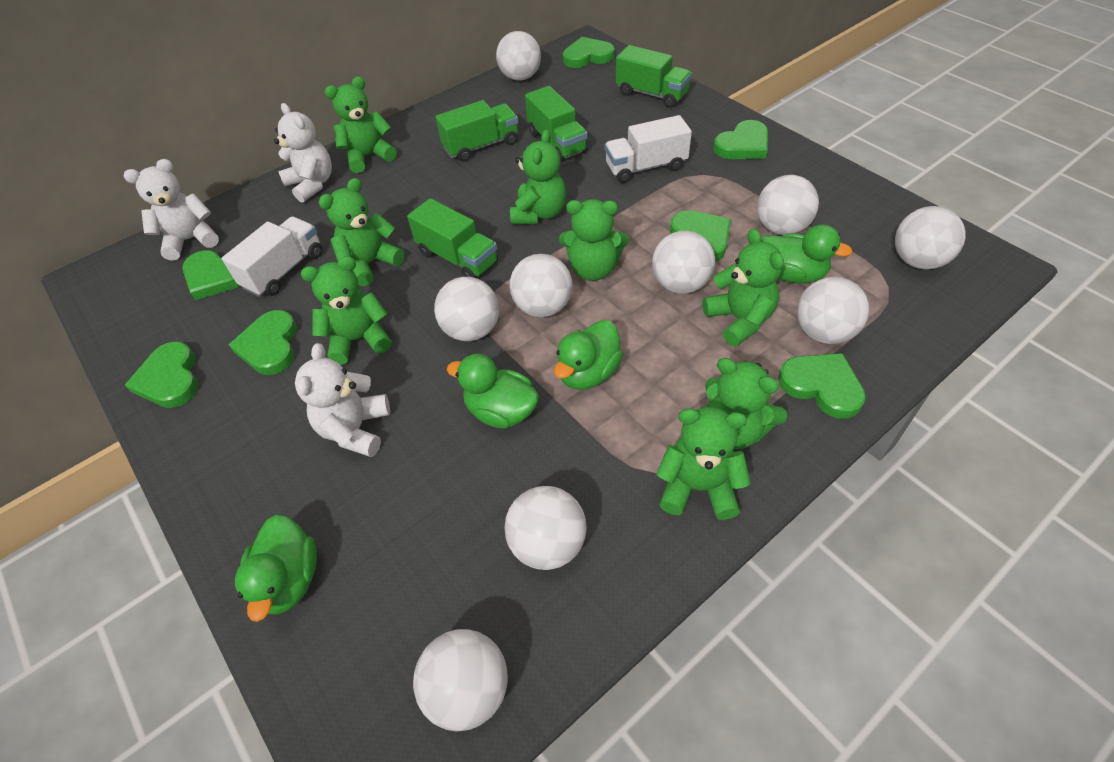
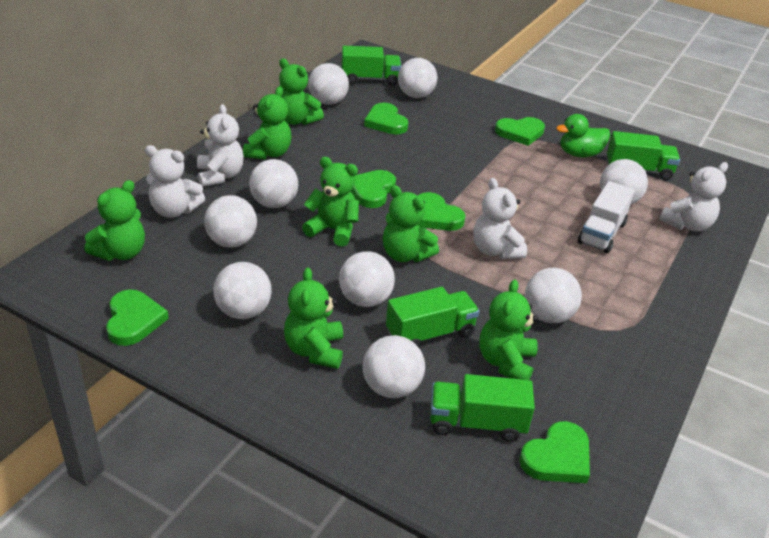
green duck: 4 -> 1
green heart: 7 -> 6
green teddy bear: 8 -> 7
white teddy bear: 3 -> 4
white truck: 2 -> 1

